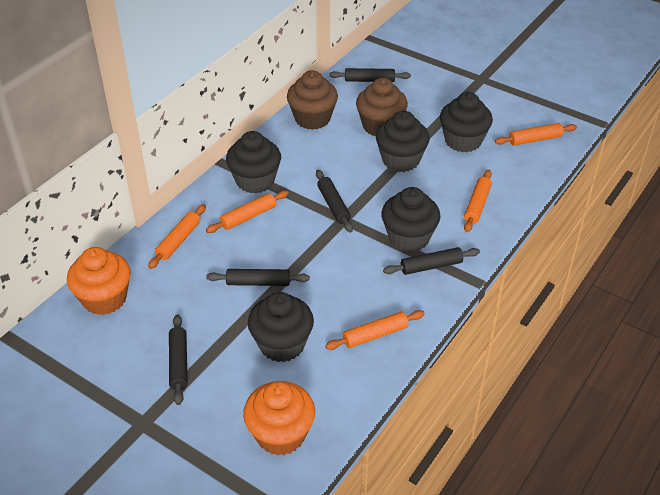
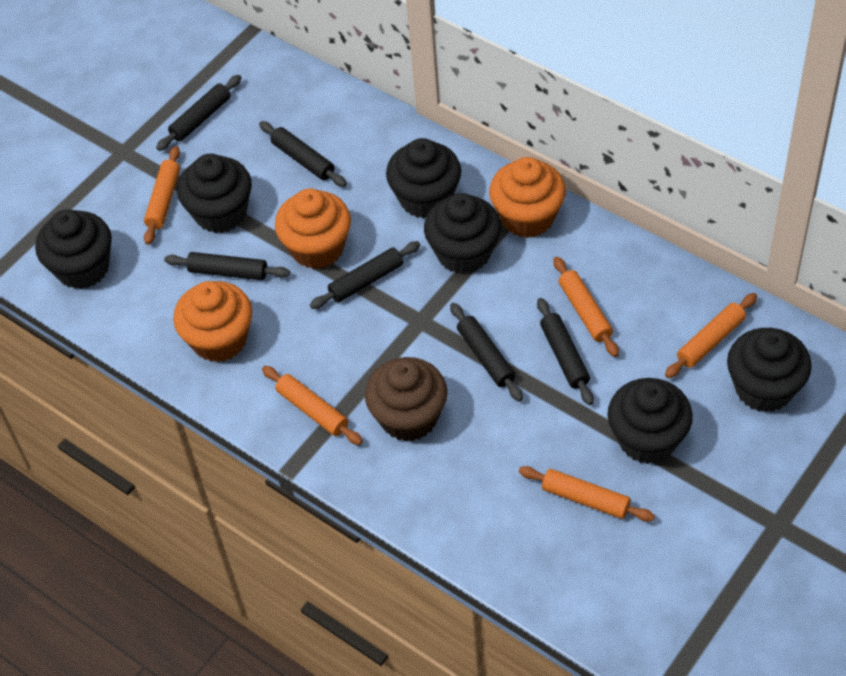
black cupcake: 5 -> 6
black rolling pin: 5 -> 6
brown cupcake: 2 -> 1
orange cupcake: 2 -> 3

